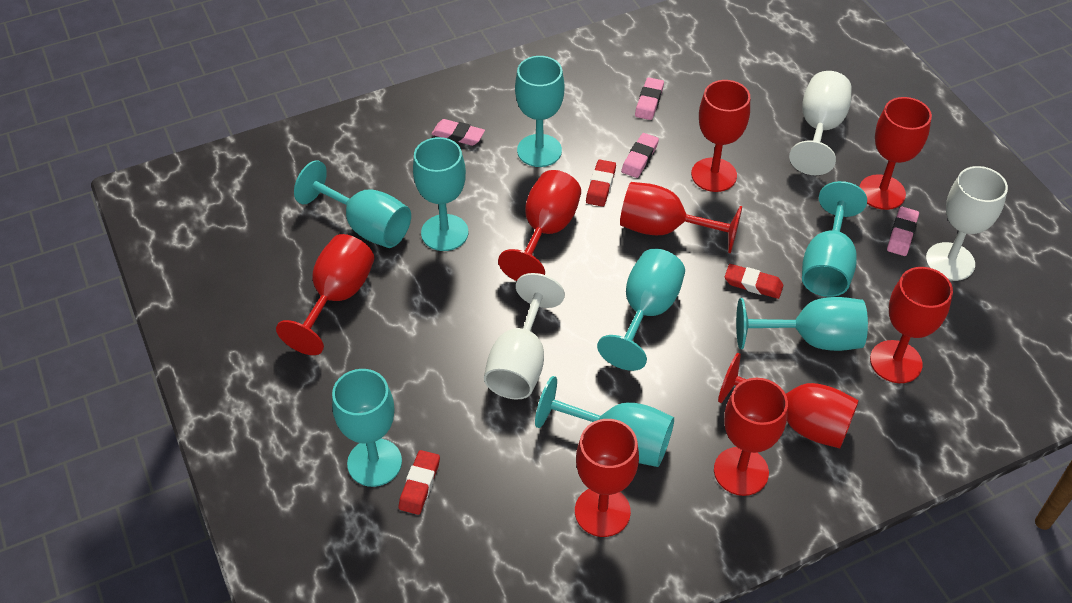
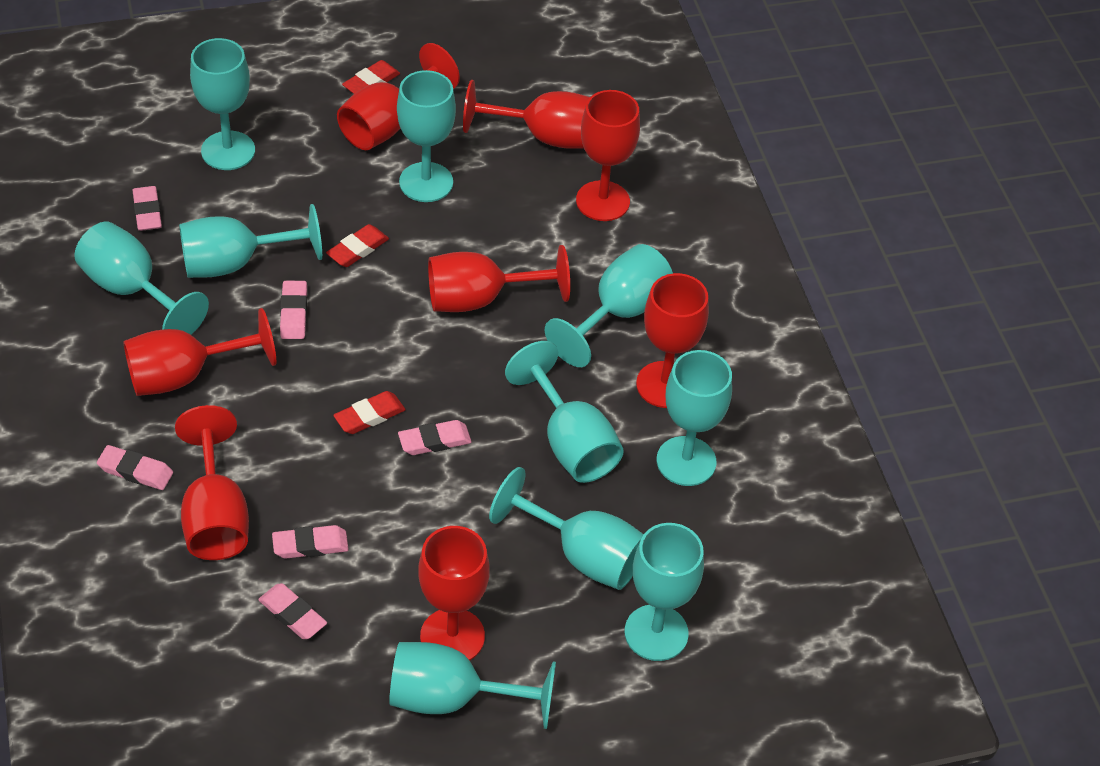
pink eraser: 4 -> 6
red goblet: 9 -> 8
turquoise goblet: 8 -> 10
white goblet: 3 -> 0

